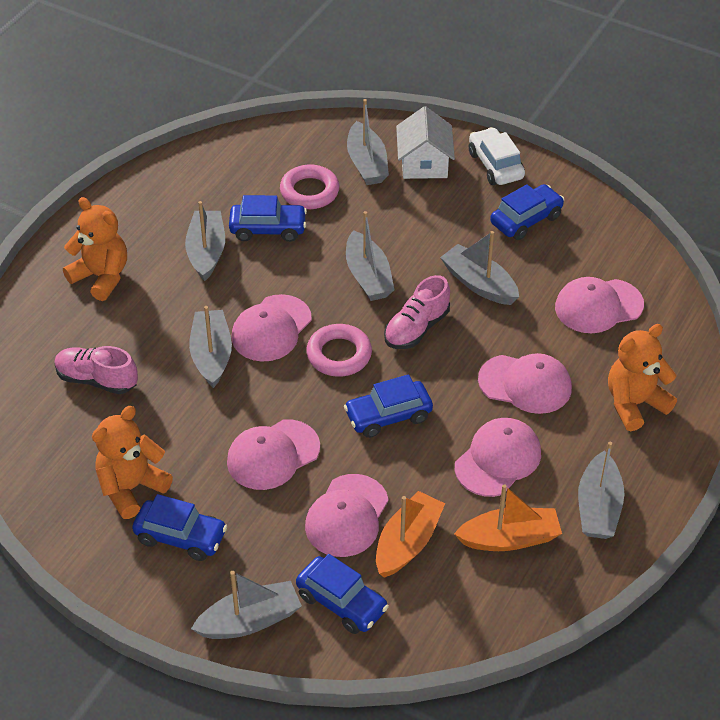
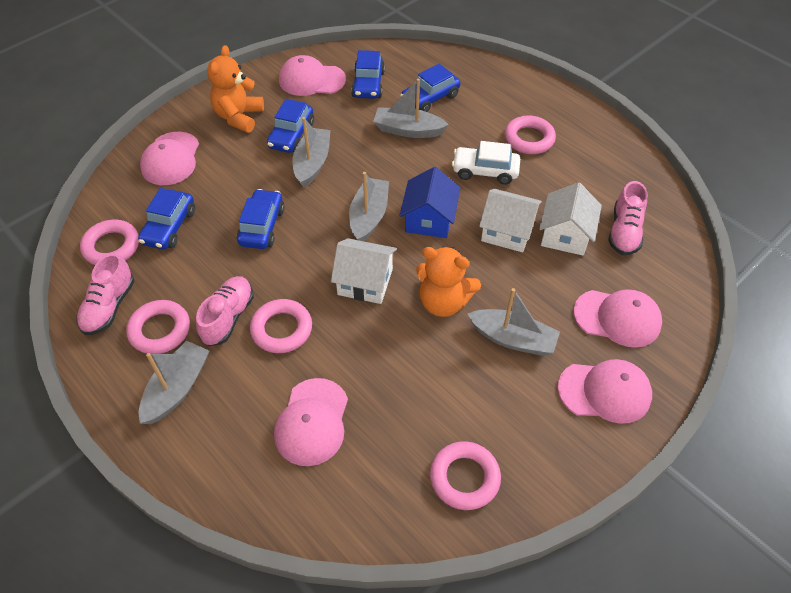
blue house: 0 -> 1
grey boat: 7 -> 5
orange boat: 2 -> 0
orange teddy bear: 3 -> 2
pink cap: 6 -> 5
pink ring: 2 -> 5
pink shoe: 2 -> 3
white house: 1 -> 3

